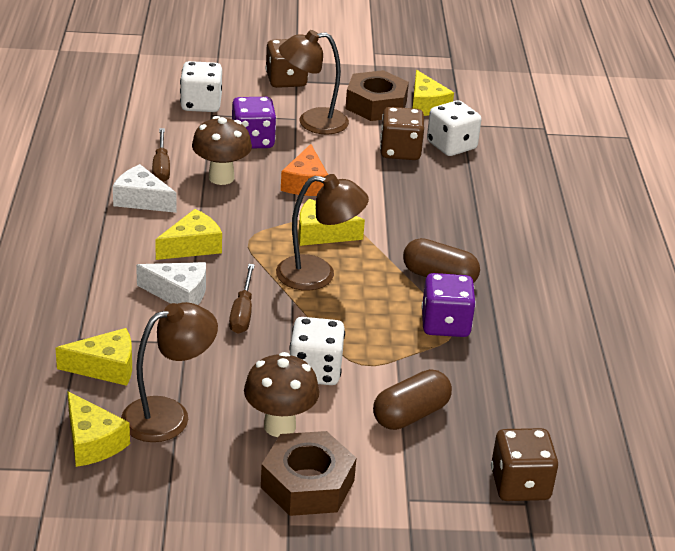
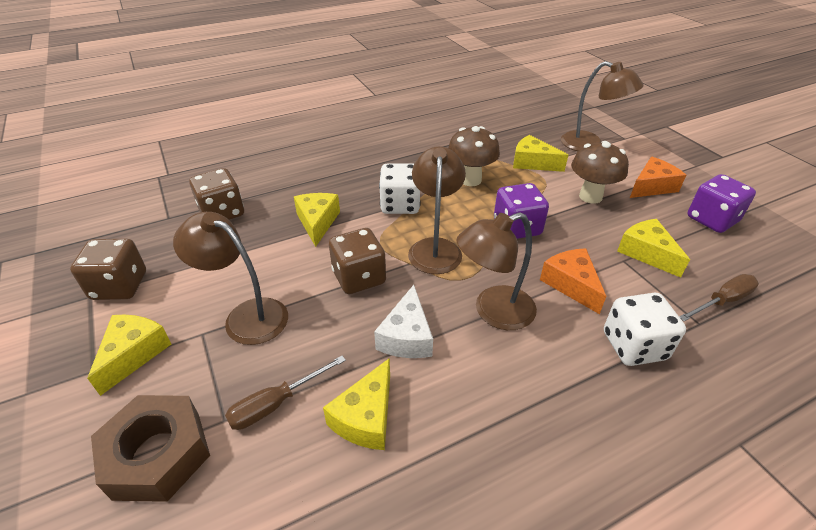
brown capsule: 2 -> 0
brown lamp: 3 -> 4
brown nut: 2 -> 1
orange cheese: 1 -> 2
white cheese: 2 -> 1
white dice: 3 -> 2

